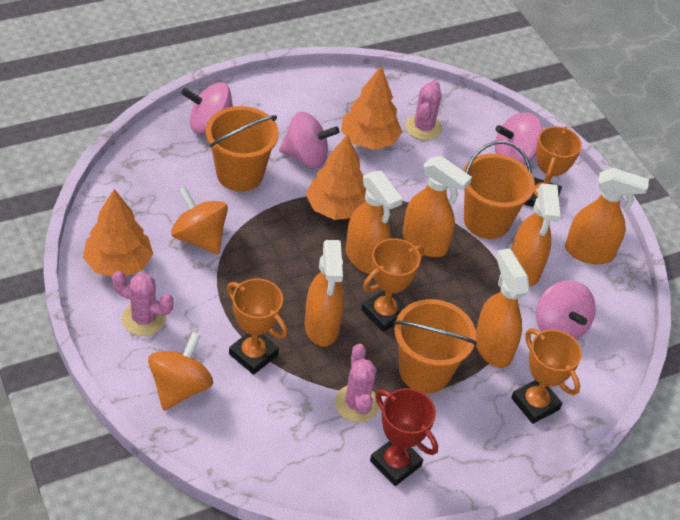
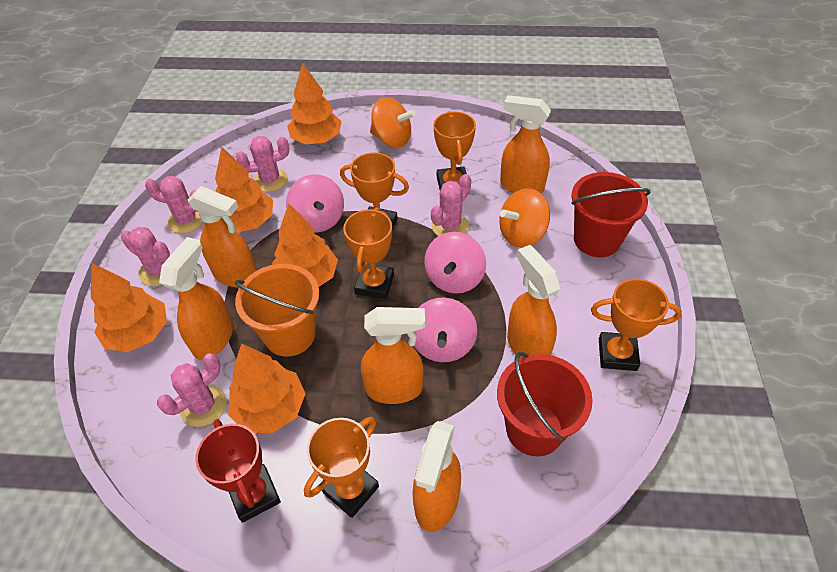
orange bucket: 3 -> 1
orange tree: 3 -> 5
orange trophy: 4 -> 5
pink cactus: 3 -> 5
pink spinning top: 4 -> 3
red bucket: 0 -> 2

